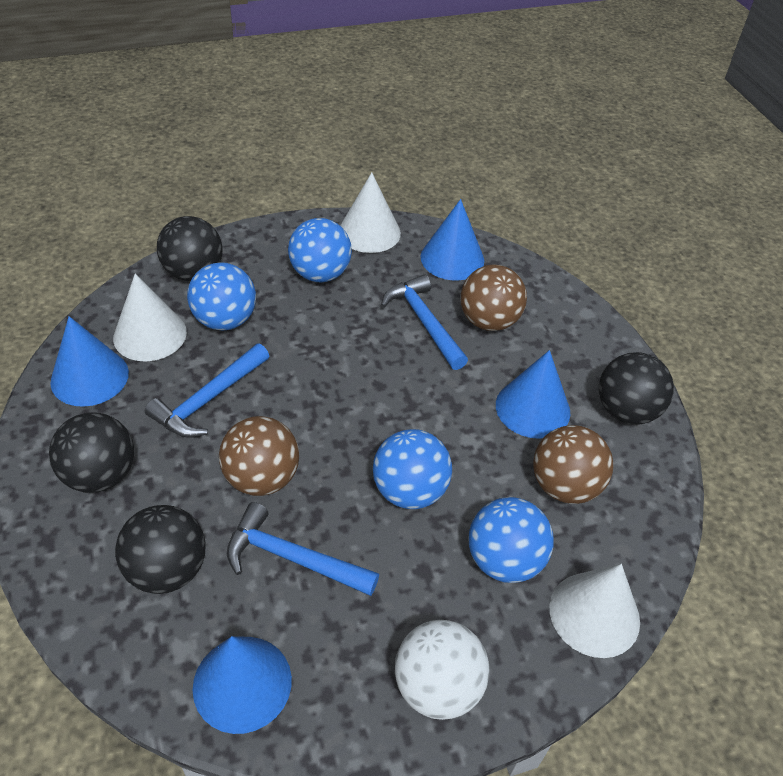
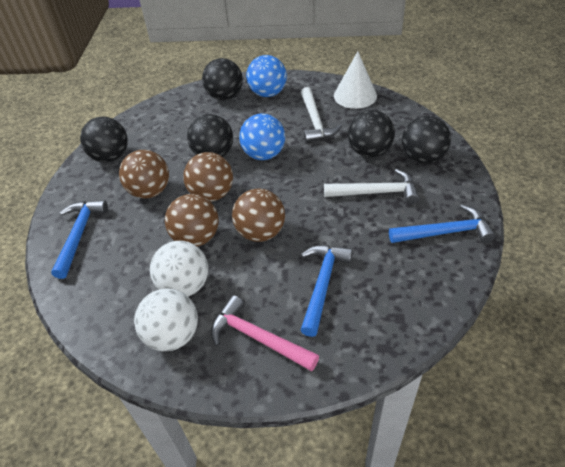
black ball: 4 -> 5
blue ball: 4 -> 2
blue cone: 4 -> 0
brown ball: 3 -> 4
pink hammer: 0 -> 1
white ball: 1 -> 2
white cone: 3 -> 1
white hammer: 0 -> 2

